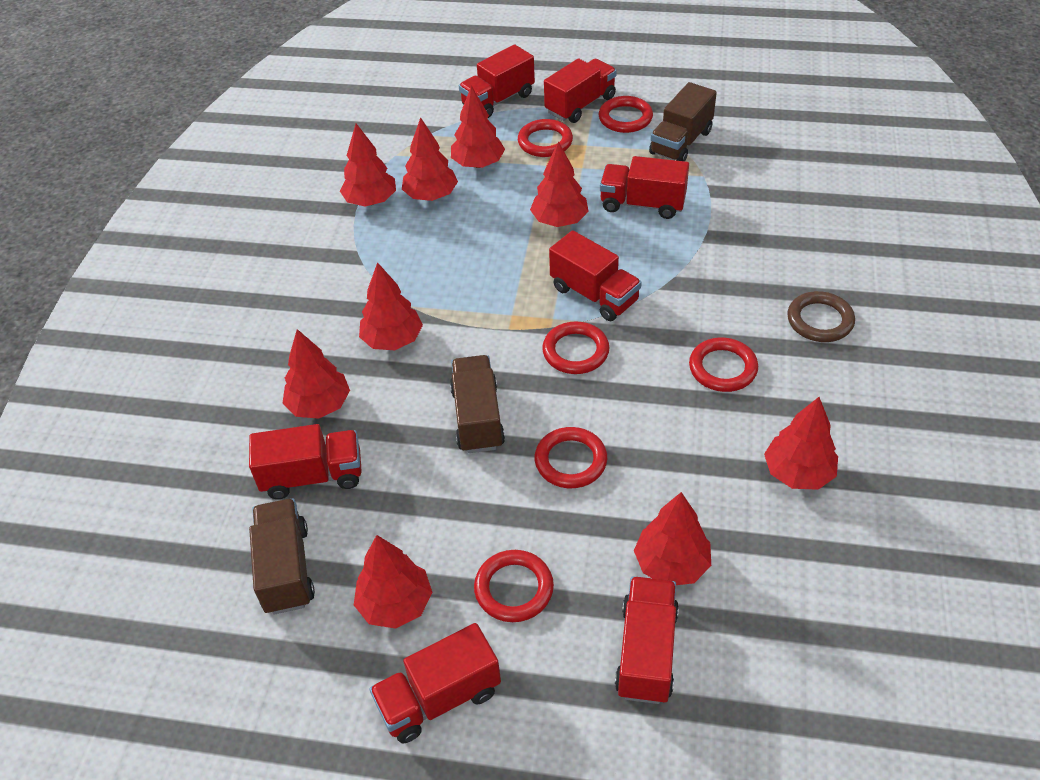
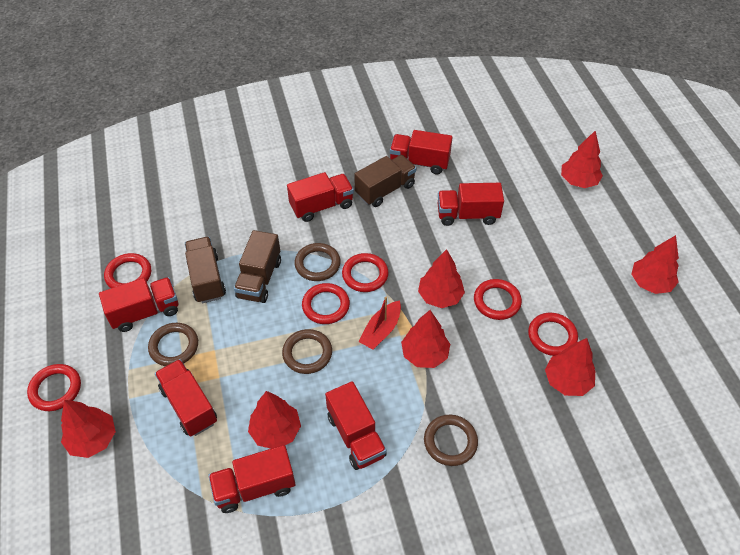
brown ring: 1 -> 4
red boat: 0 -> 1
red tree: 9 -> 7

